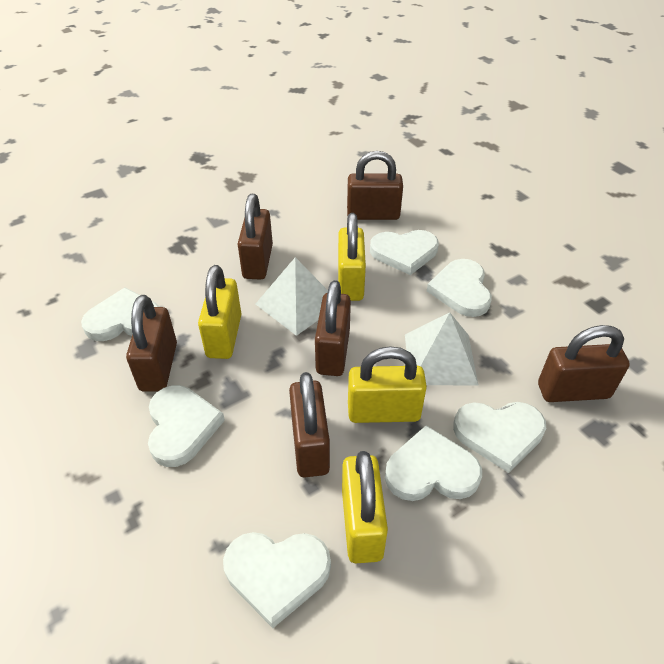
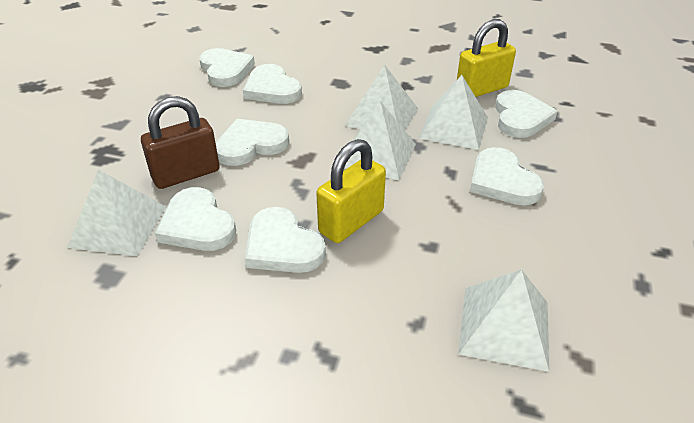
brown padlock: 6 -> 1
white pyramid: 2 -> 5
yellow padlock: 4 -> 2

